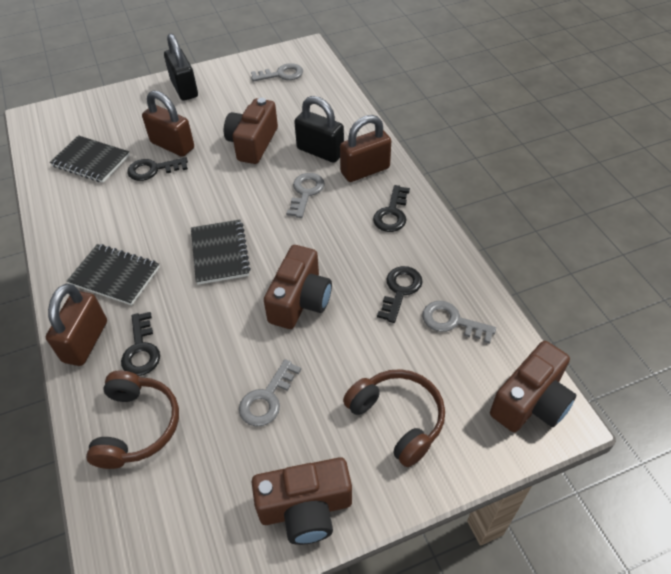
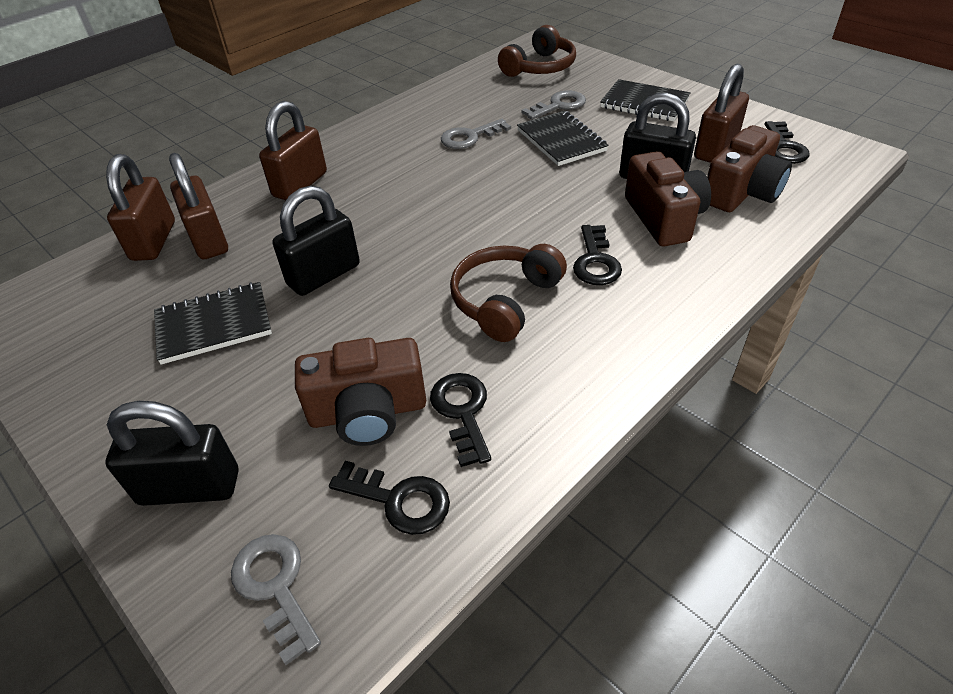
black padlock: 2 -> 3
brown camera: 4 -> 3
brown padlock: 3 -> 4
grey key: 4 -> 3

